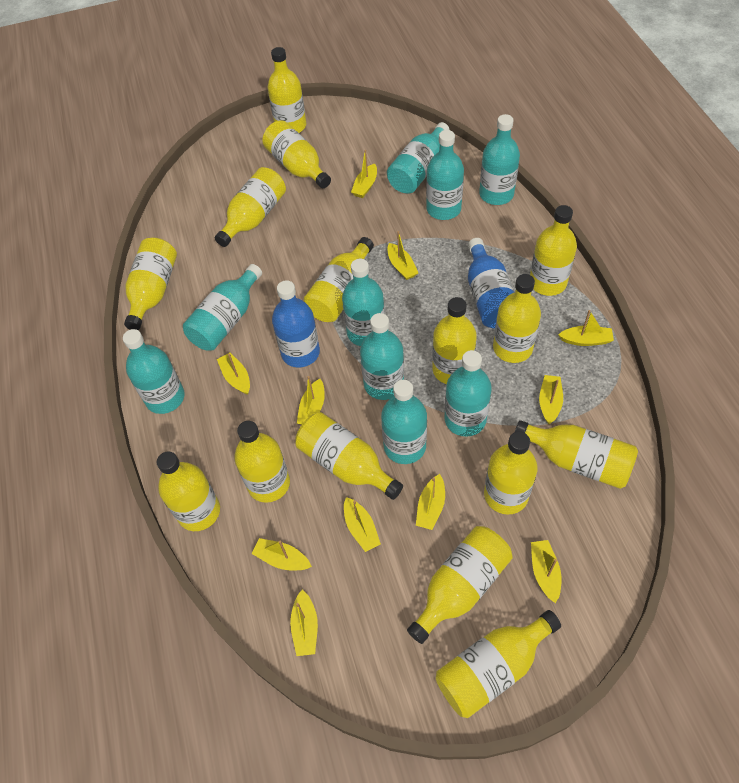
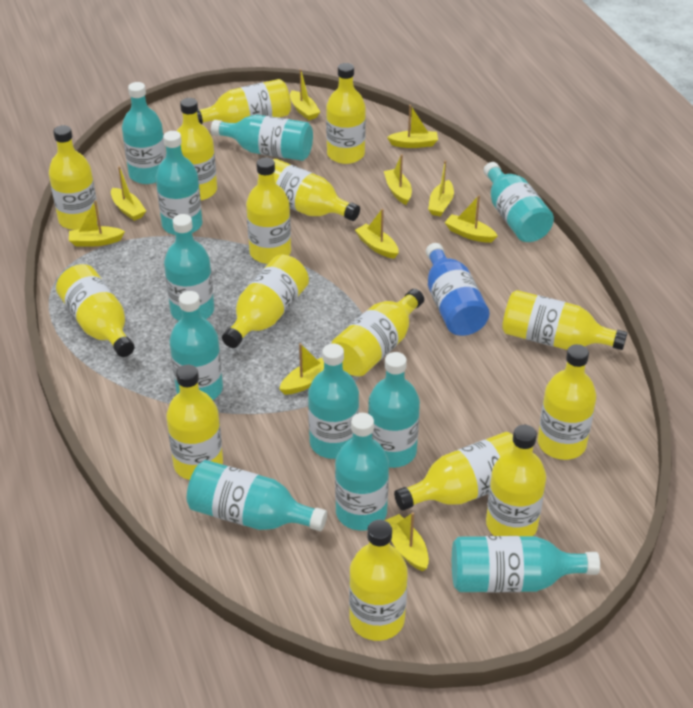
blue bottle: 2 -> 1
turquoise bottle: 9 -> 11
yellow boat: 11 -> 10

